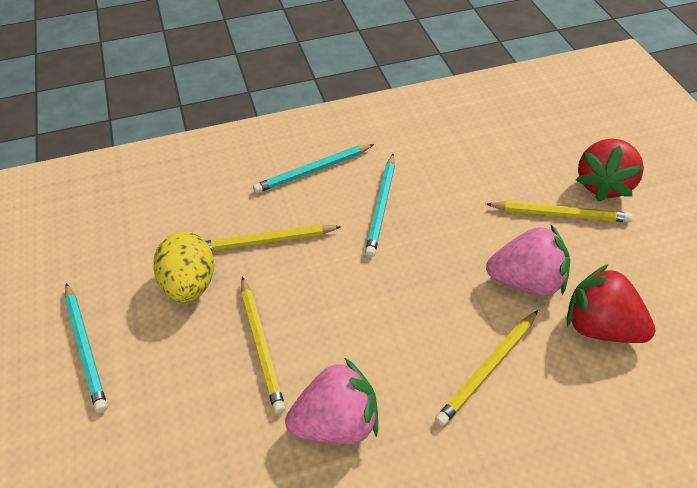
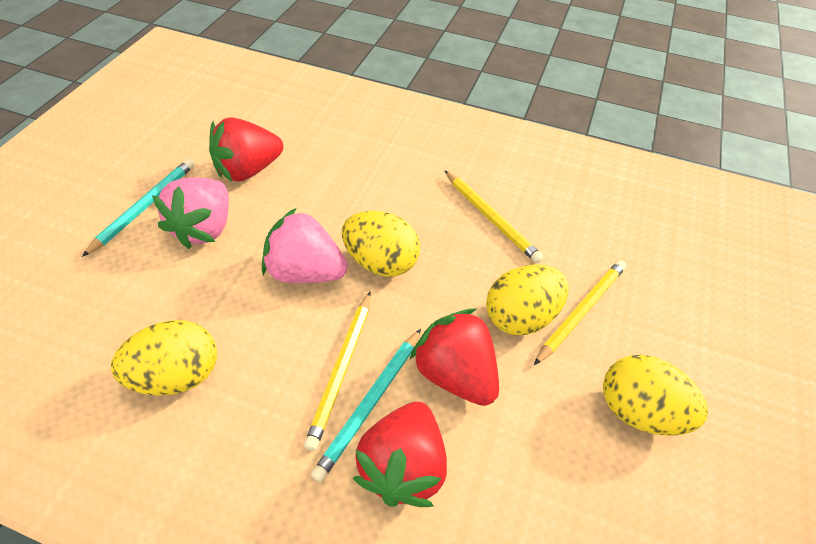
red strawberry: 2 -> 3
turquoise pencil: 3 -> 2
yellow egg: 1 -> 4
yellow pencil: 4 -> 3

